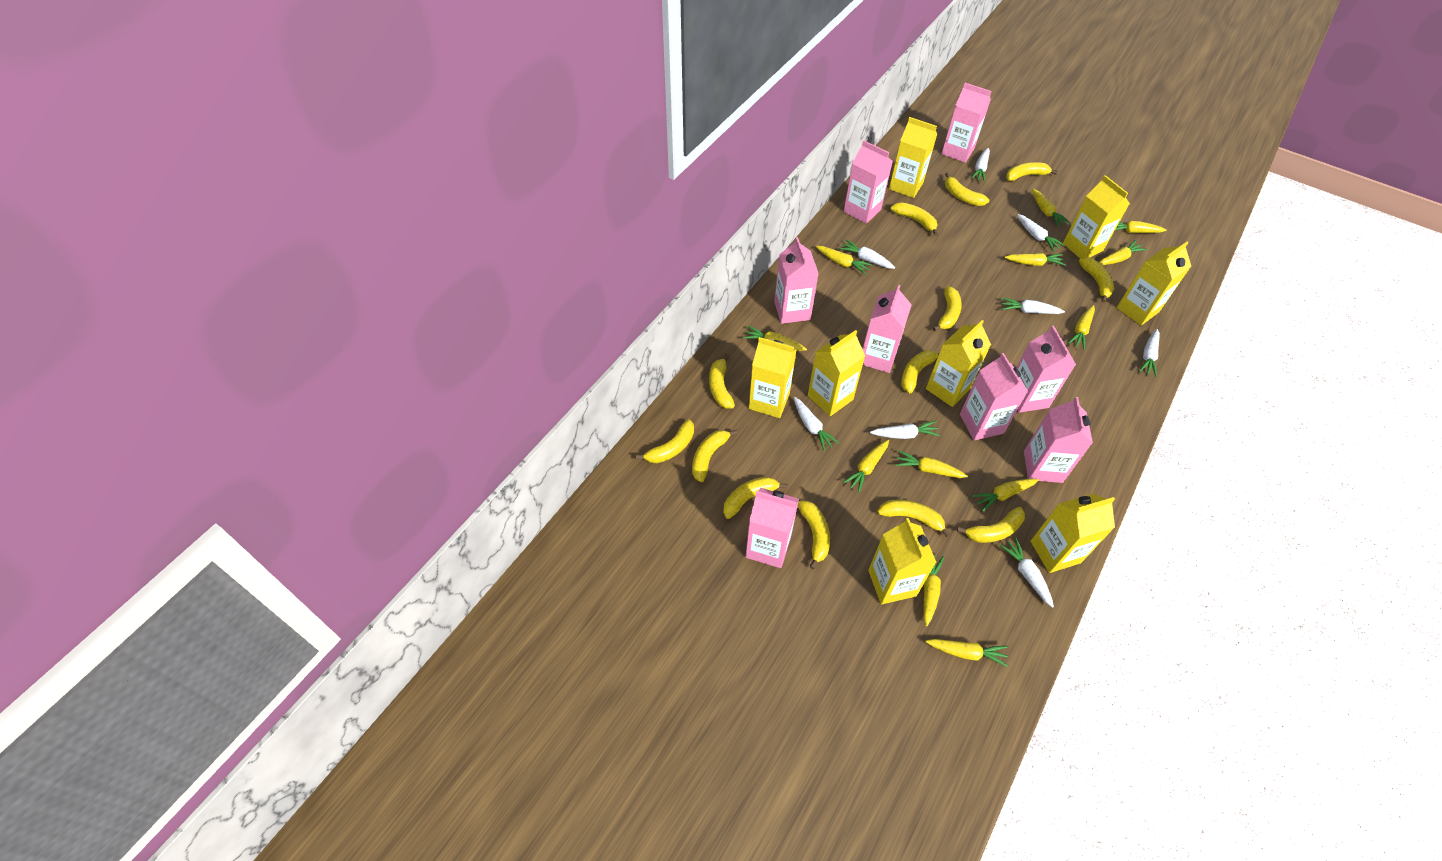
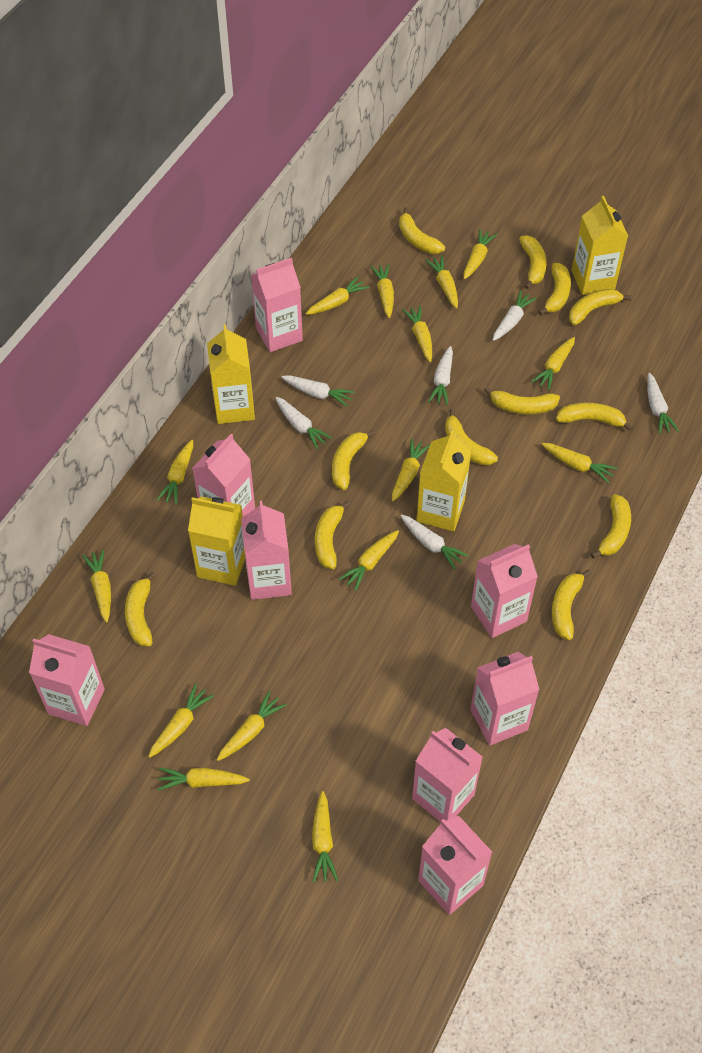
white carrot: 8 -> 6
yellow banana: 13 -> 12
yellow carrot: 12 -> 15
yellow carton: 8 -> 4

